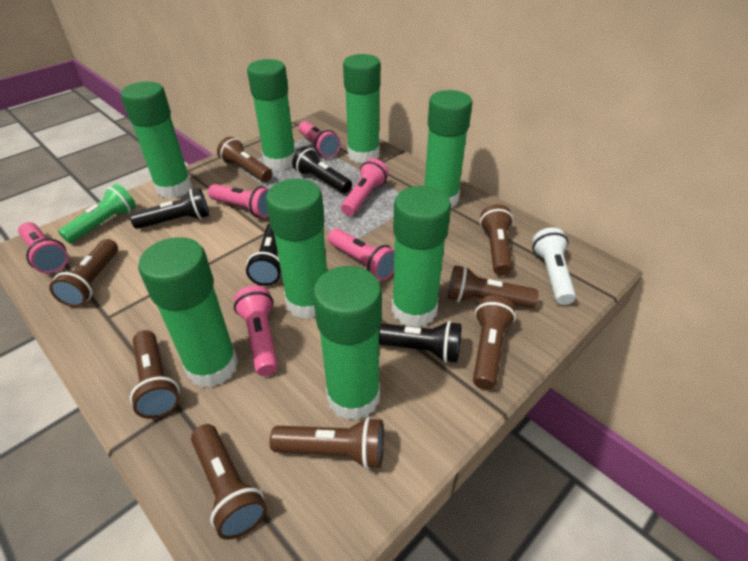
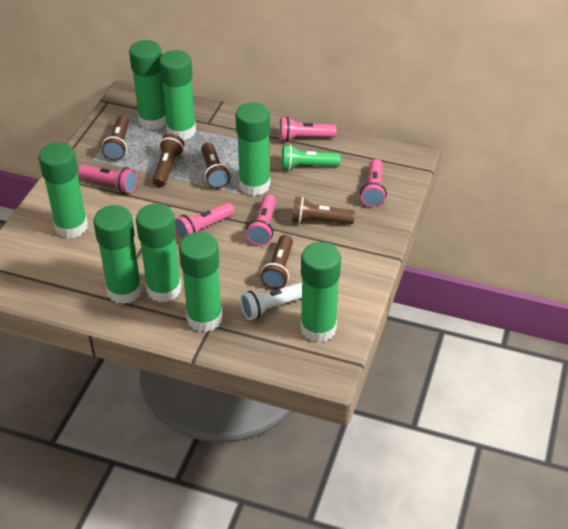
black flashlight: 4 -> 0
brown flashlight: 8 -> 5
pink flashlight: 6 -> 5

